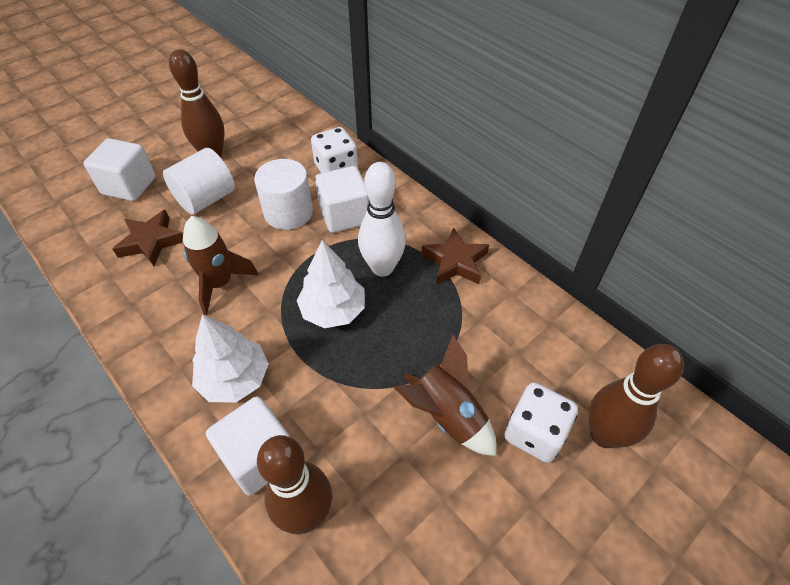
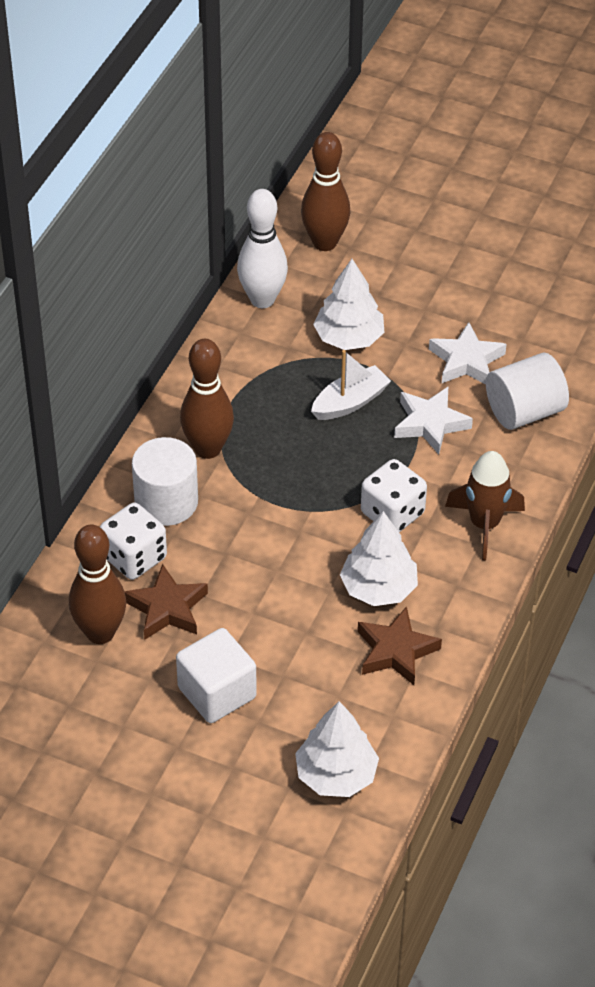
brown rocket: 2 -> 1
white boat: 0 -> 1
white cube: 3 -> 1
white star: 0 -> 2
white tree: 2 -> 3

